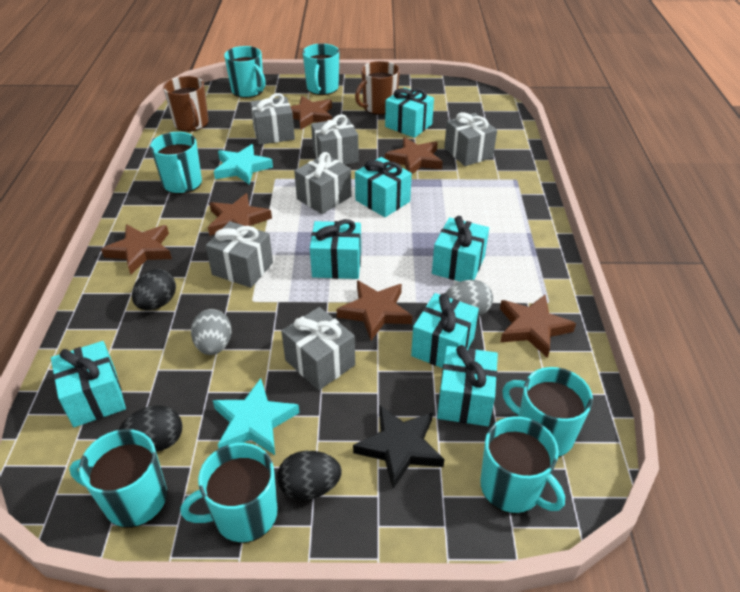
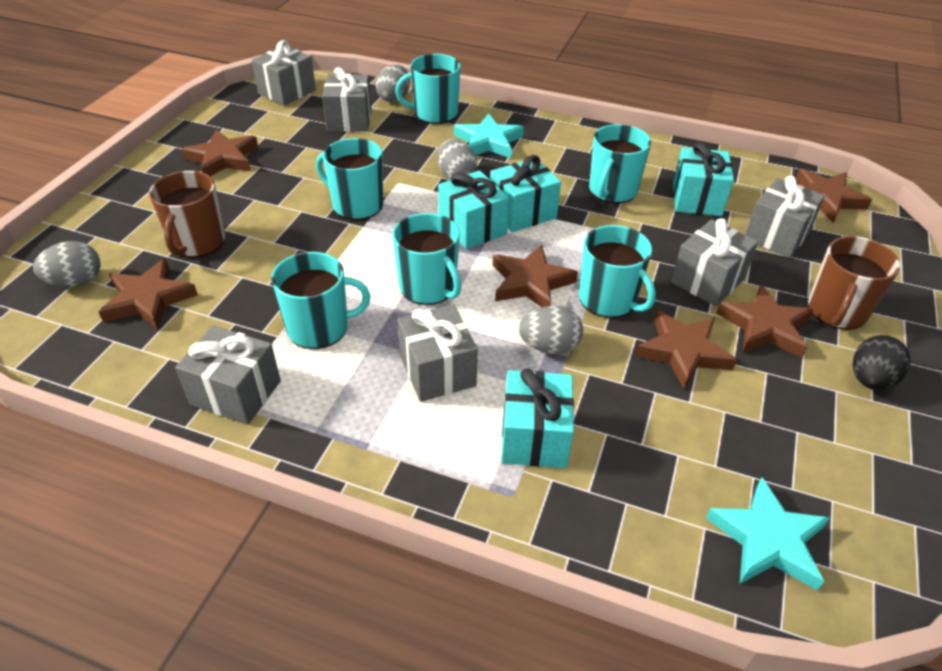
black egg: 3 -> 1
black star: 1 -> 0
grey egg: 2 -> 4
turquoise gift: 7 -> 4
turquoise mug: 7 -> 6

